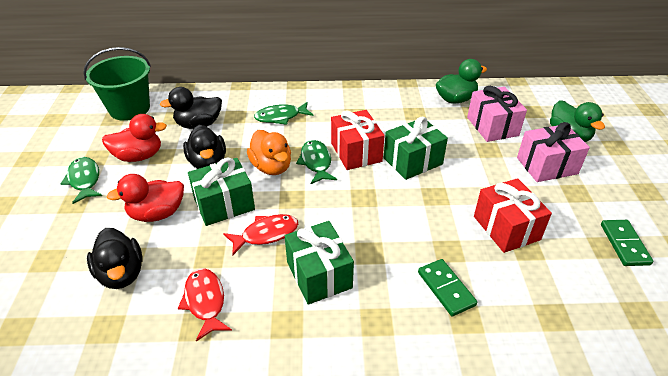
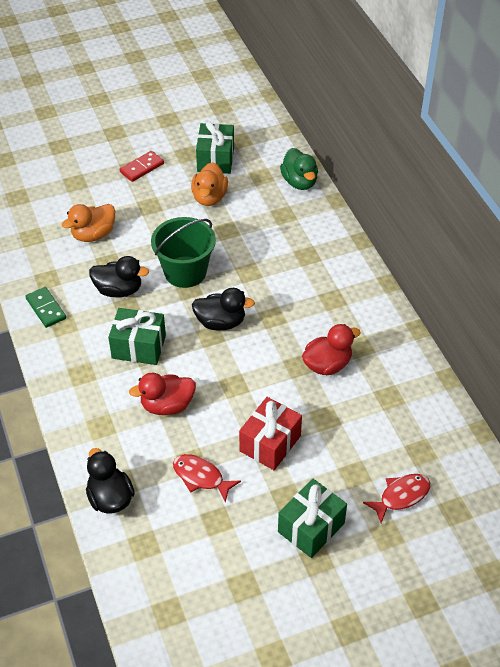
green domino: 2 -> 1
green duck: 2 -> 1
green fish: 3 -> 0
orange duck: 1 -> 2
pink gift: 2 -> 0
red domino: 0 -> 1
red gift: 2 -> 1

